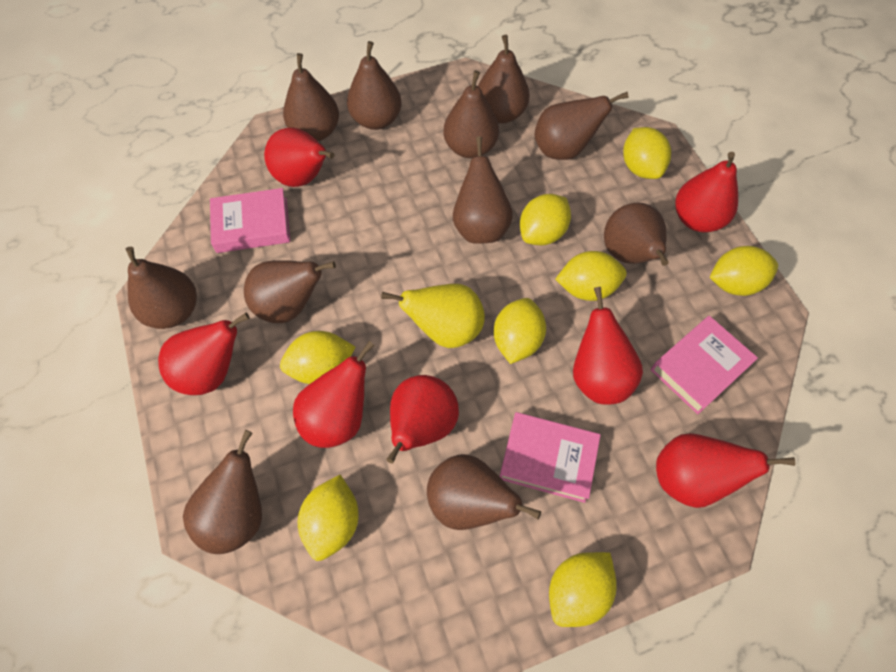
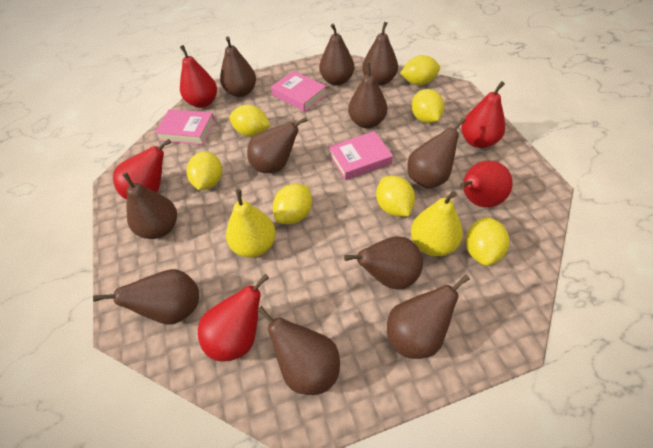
red pear: 7 -> 5
yellow lemon: 8 -> 7
yellow pear: 1 -> 2

